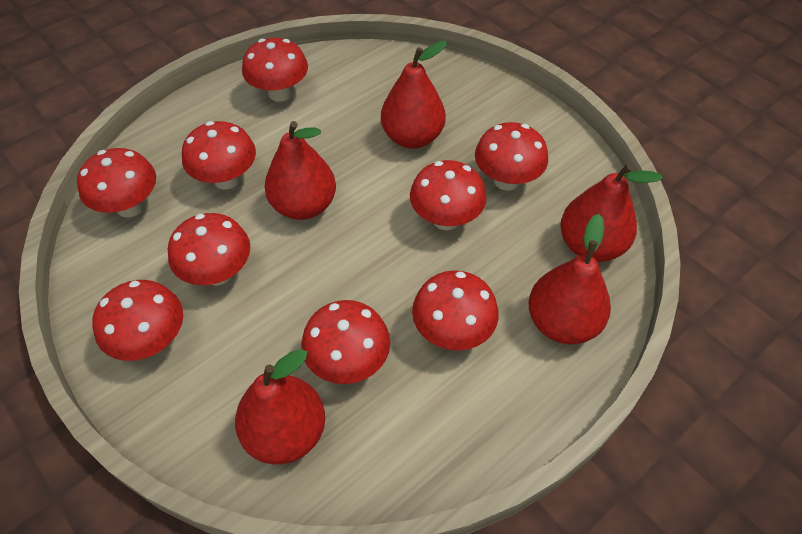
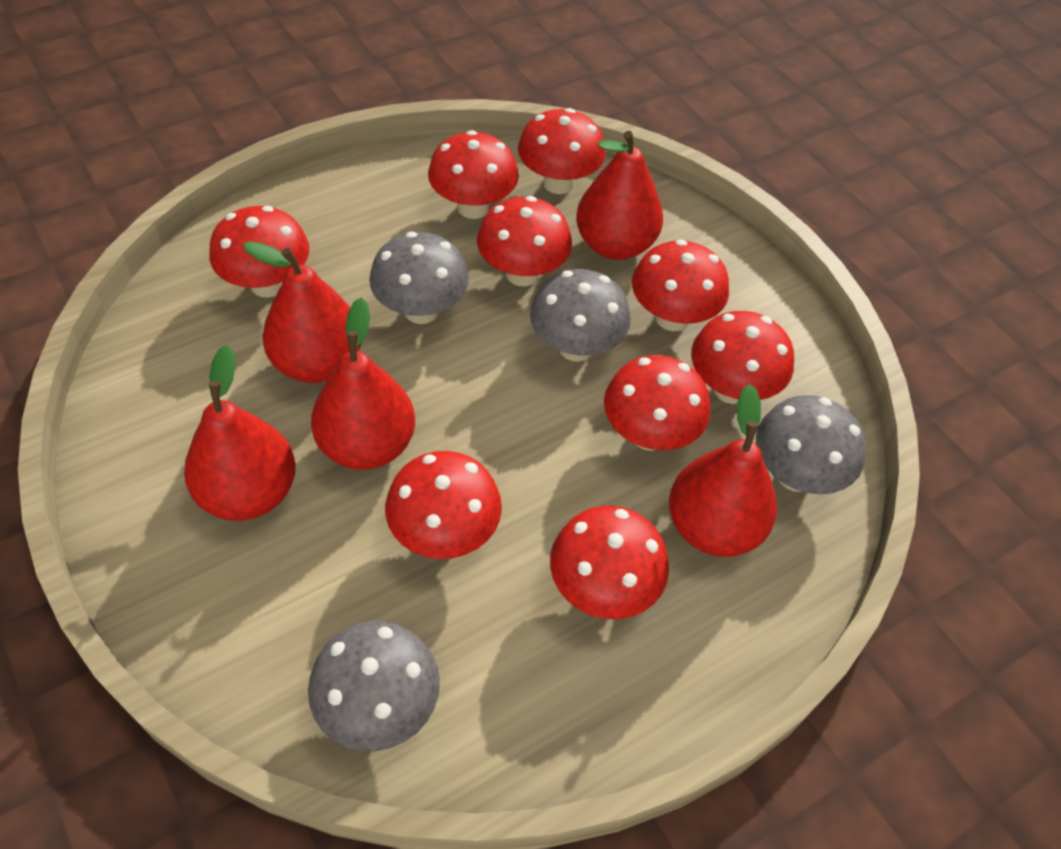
grey mushroom: 0 -> 4

